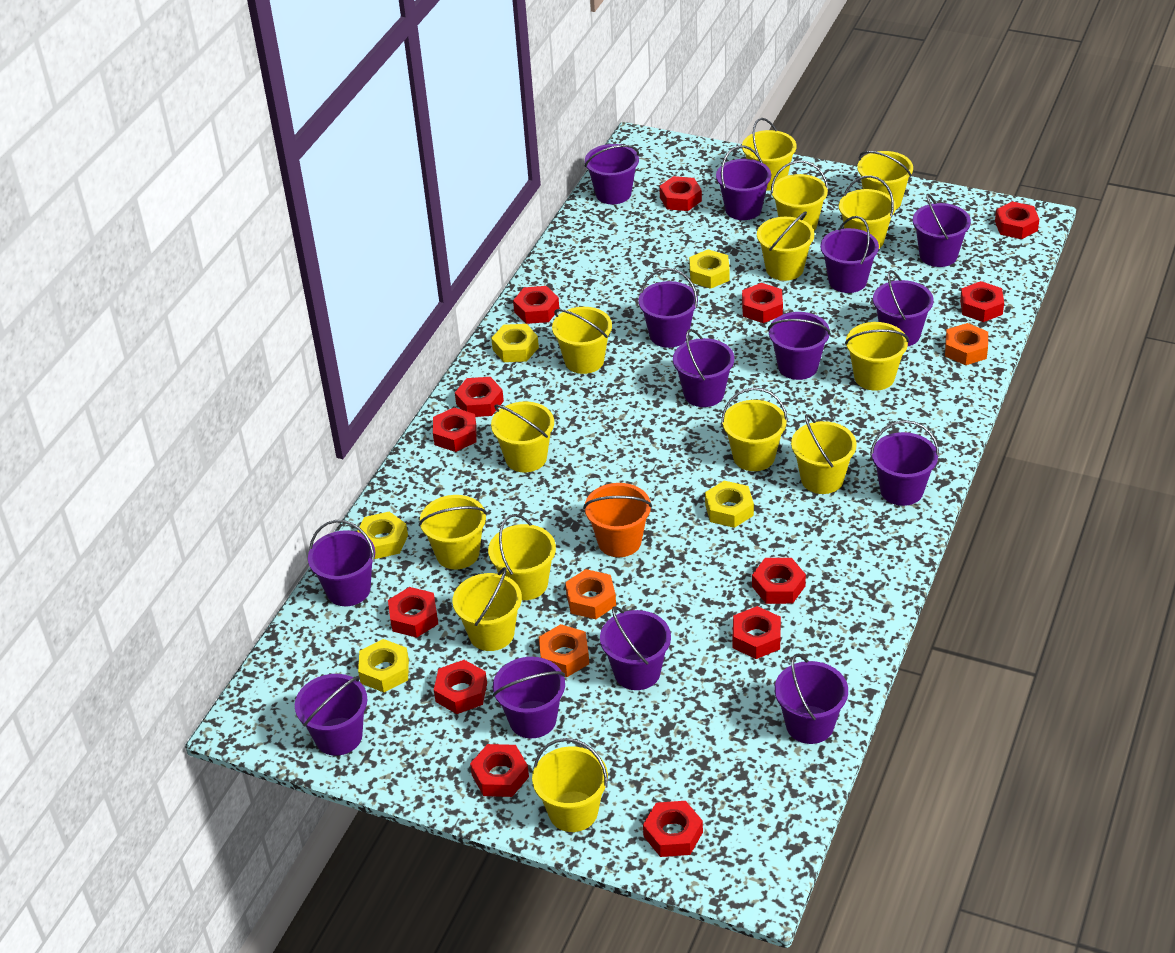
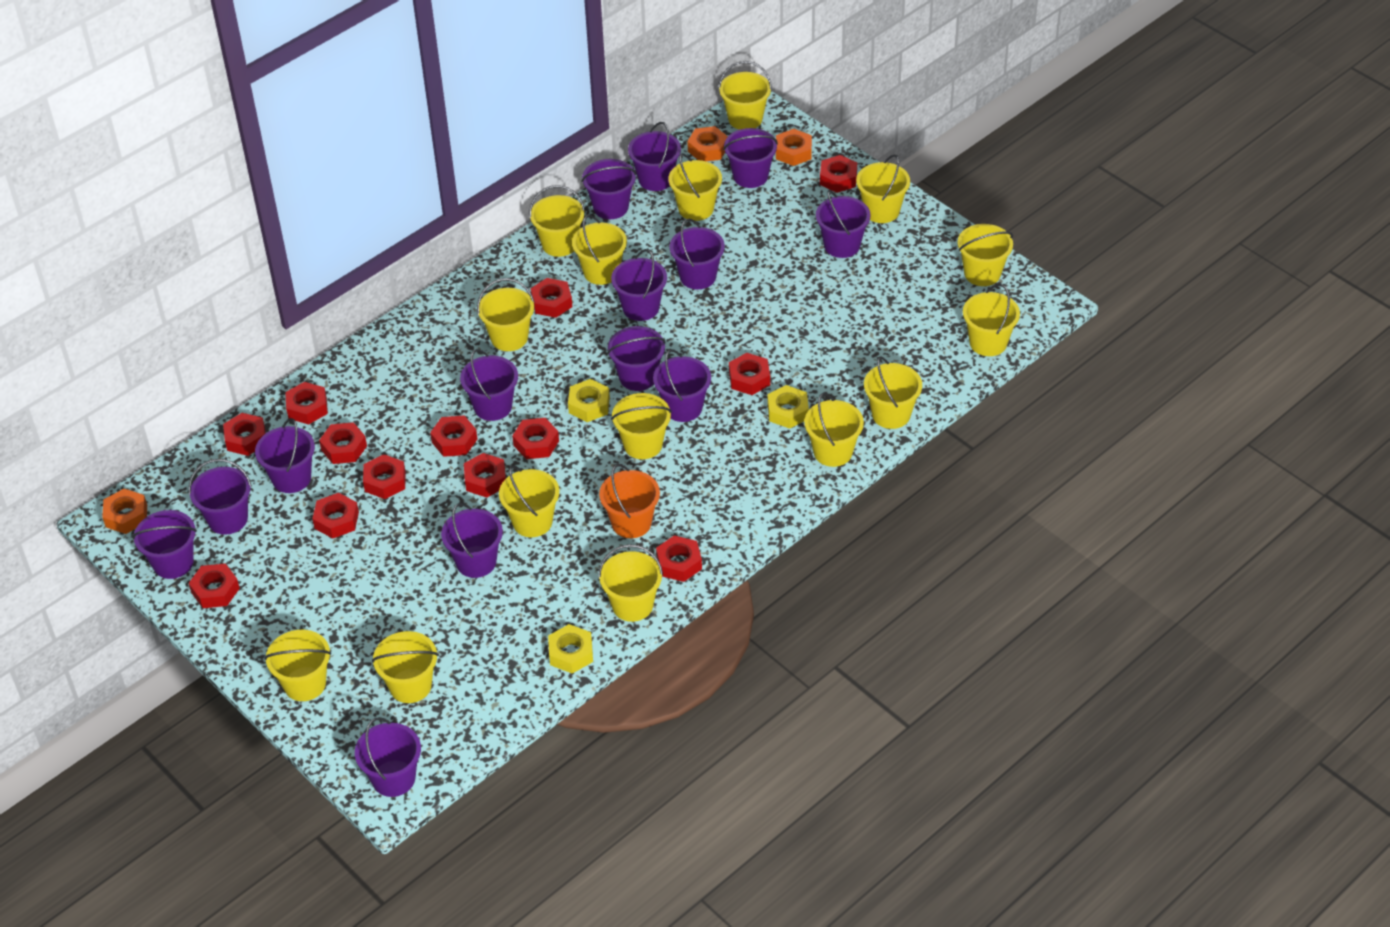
yellow bucket: 14 -> 15
yellow nut: 5 -> 3

